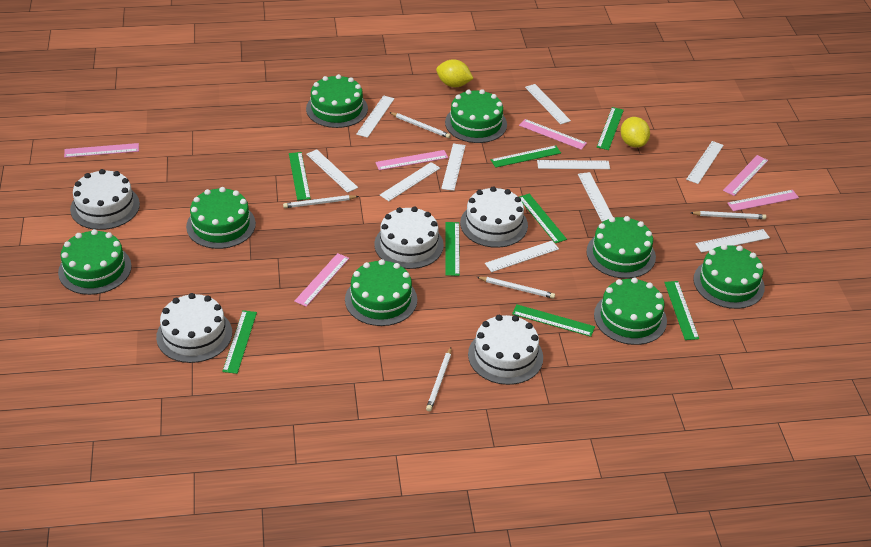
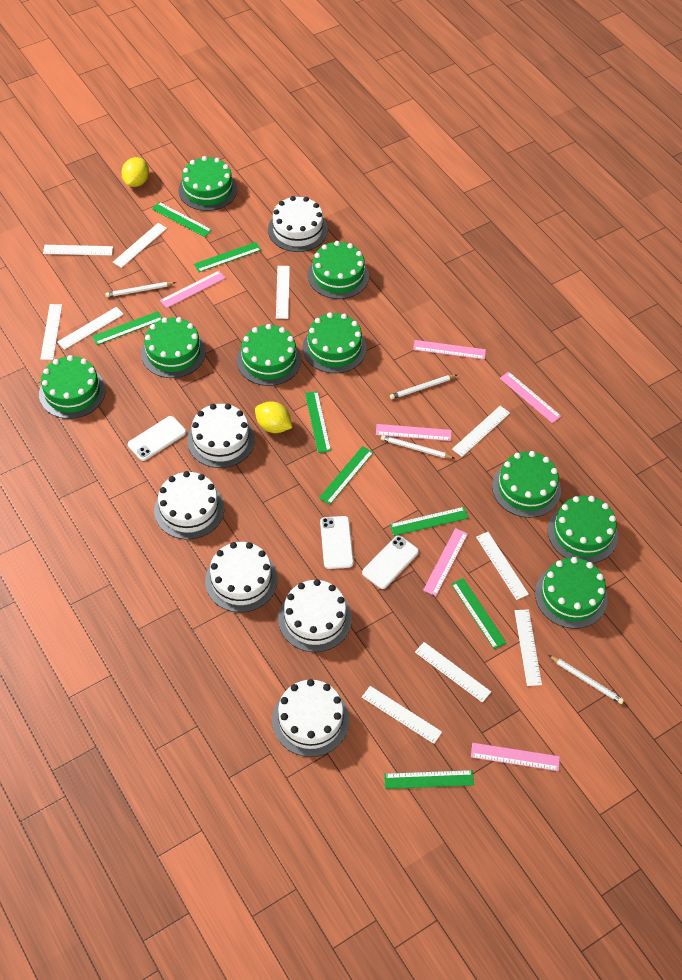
green cake: 8 -> 9
white cake: 5 -> 6
white pencil: 5 -> 4
white phone: 0 -> 3

